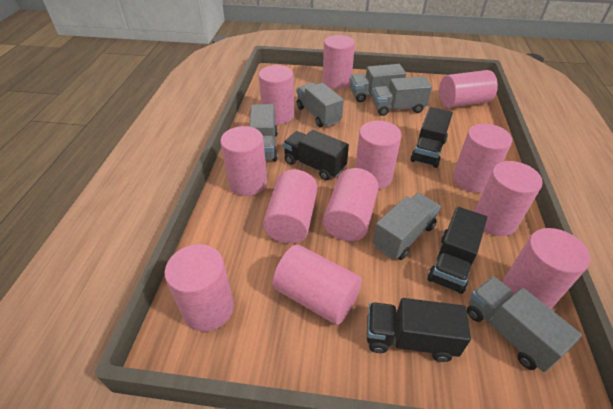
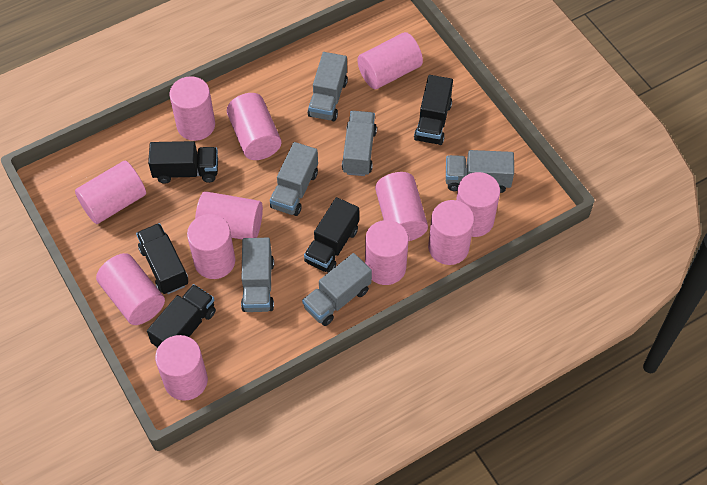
black truck: 4 -> 5

